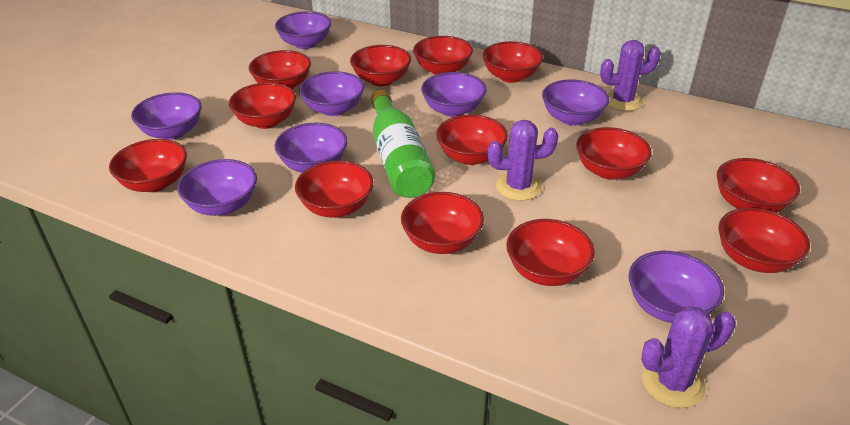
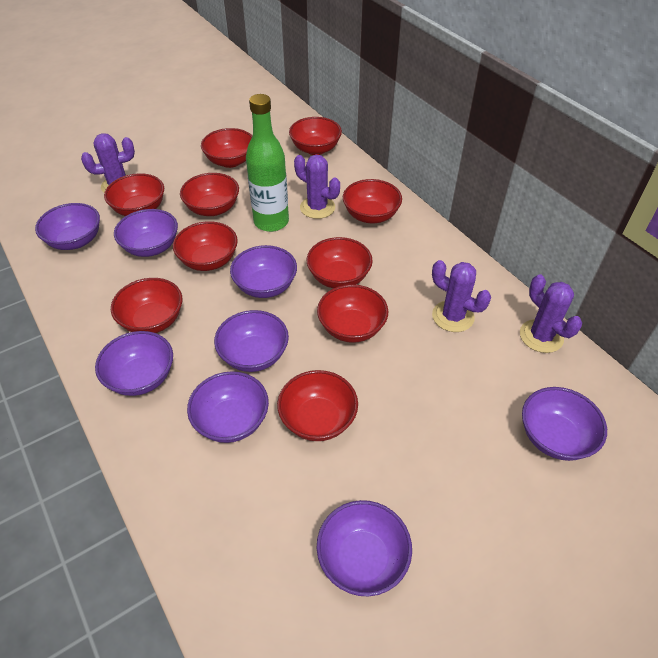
purple cactus: 3 -> 4
red bowl: 13 -> 10

